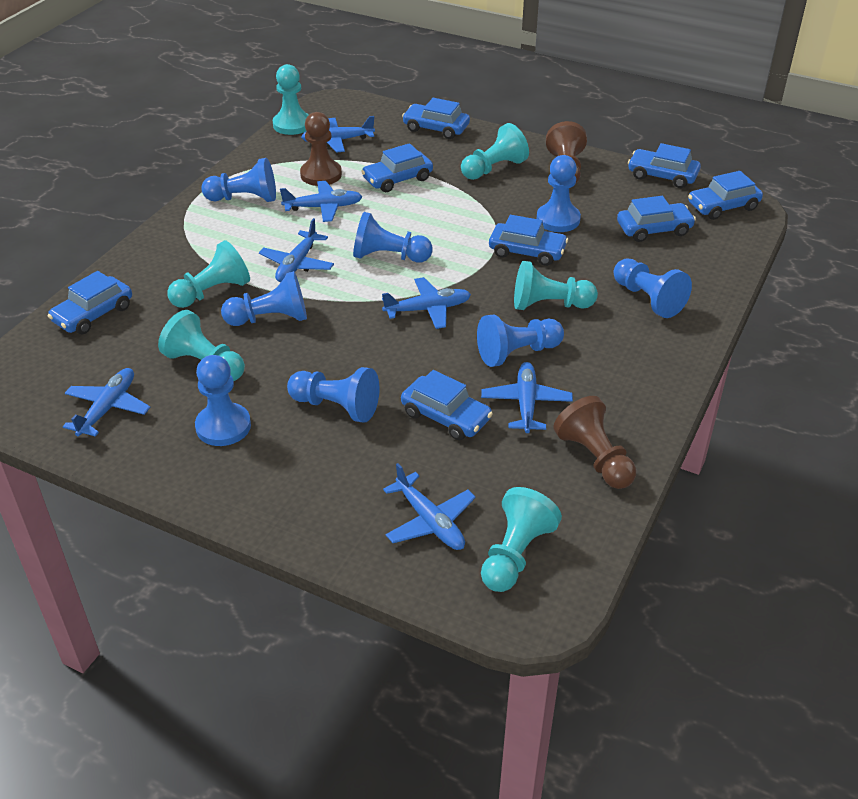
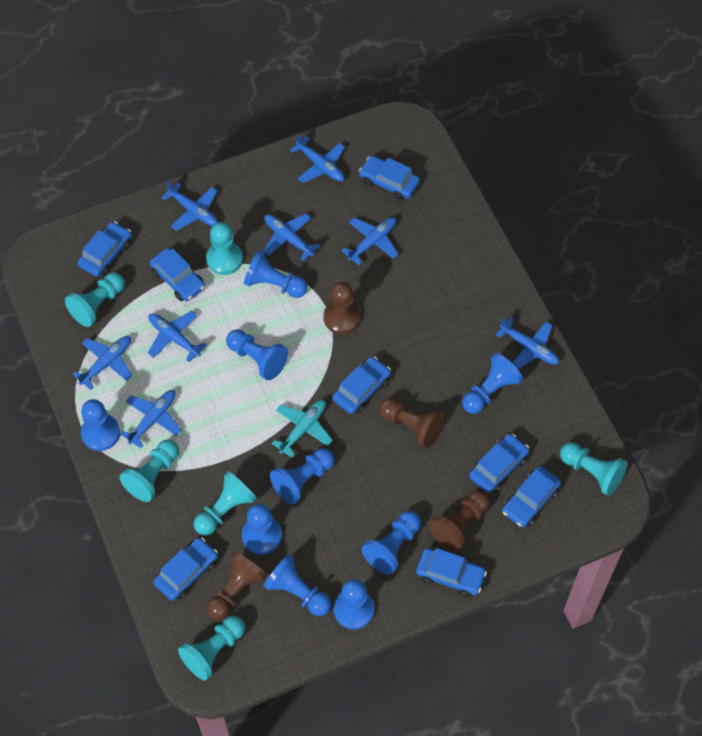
blue pawn: 8 -> 9
blue plane: 7 -> 8
brown pawn: 3 -> 4
turquoise plane: 0 -> 1

